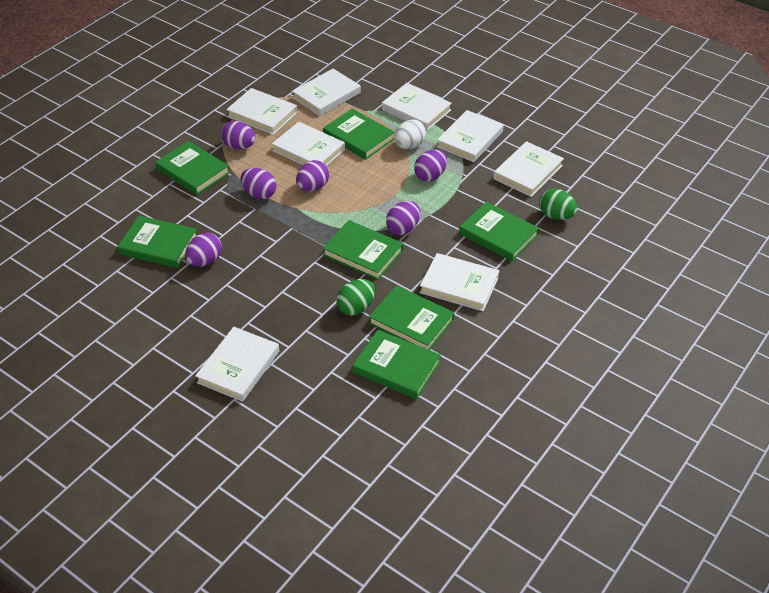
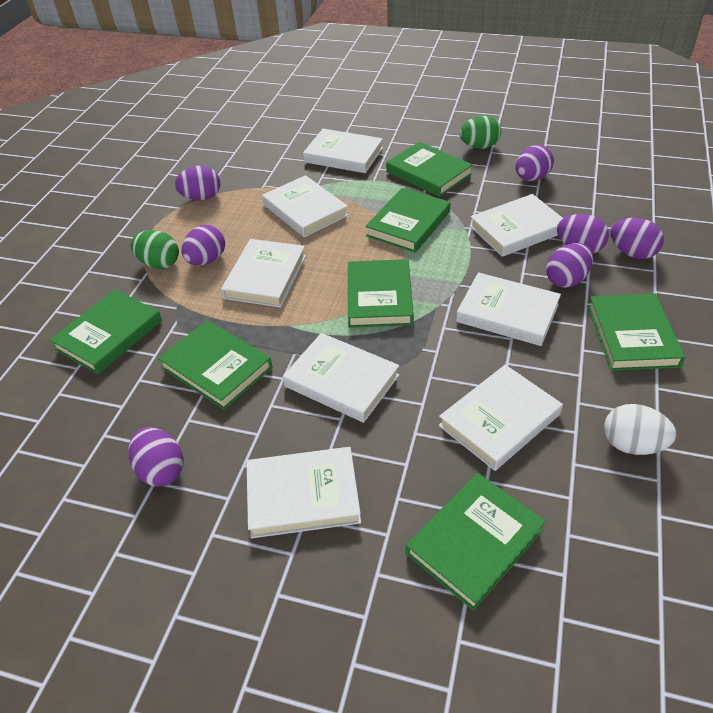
purple egg: 6 -> 7

